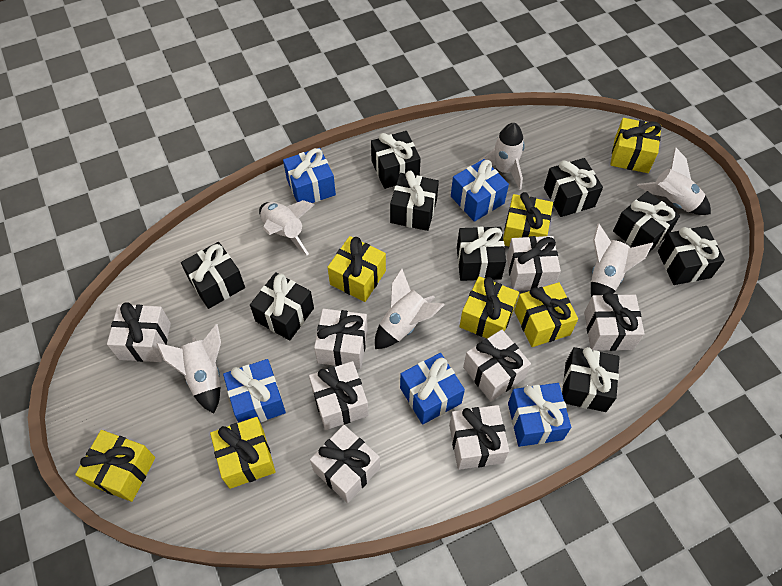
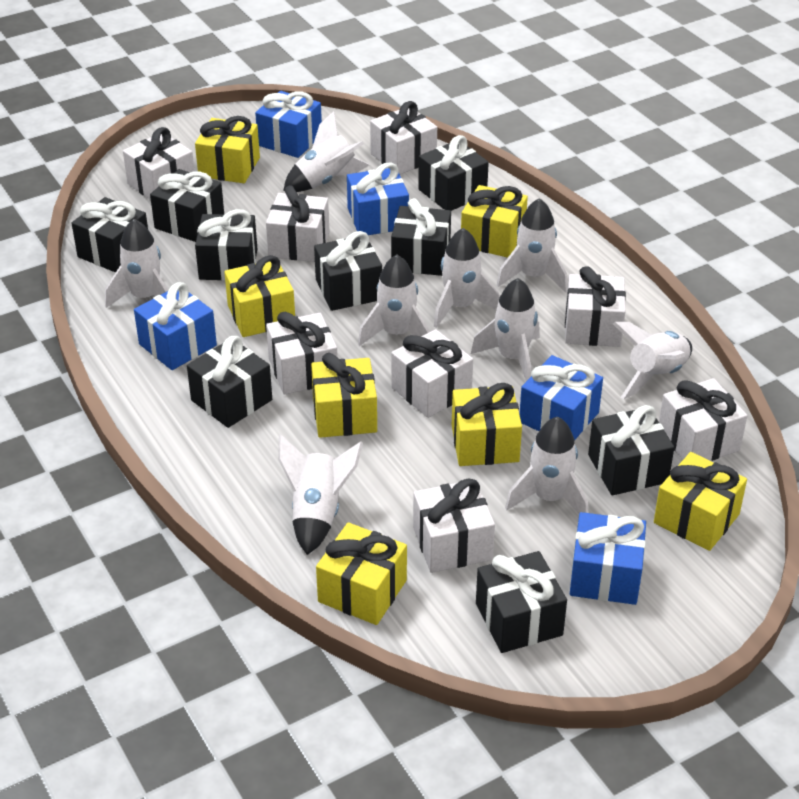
white rocket: 6 -> 9

